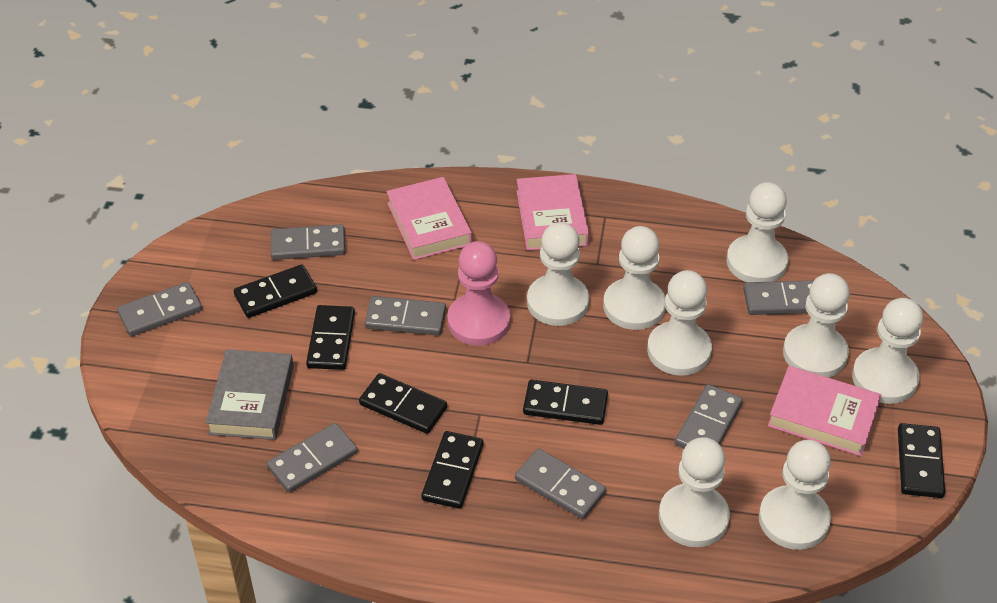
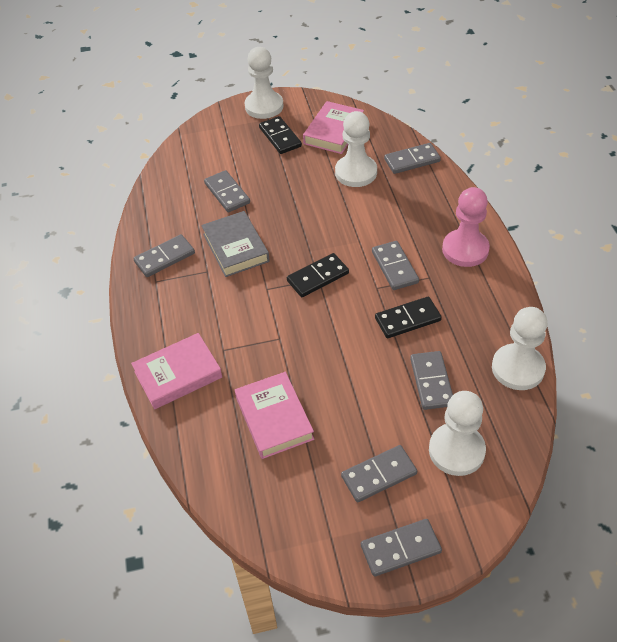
black domino: 6 -> 3
white pawn: 8 -> 4

